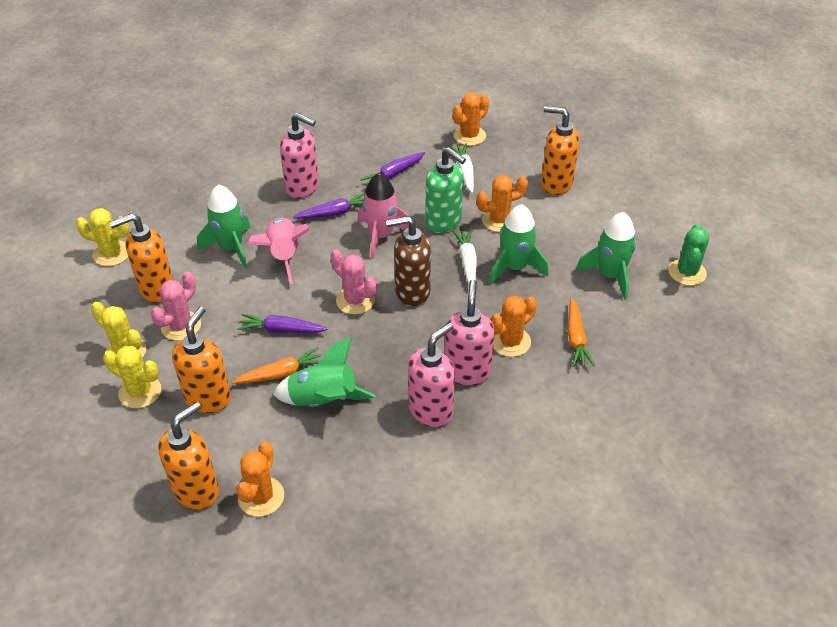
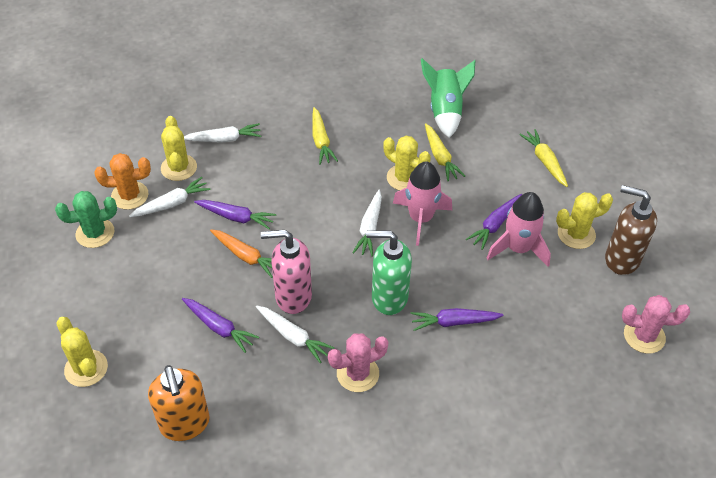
green rocket: 4 -> 1
orange cactus: 4 -> 1
orange carrot: 2 -> 1
orange soap dispenser: 4 -> 1
pink soap dispenser: 3 -> 1
purple carrot: 3 -> 4
white carrot: 2 -> 4
yellow cactus: 3 -> 4
yellow carrot: 0 -> 3

